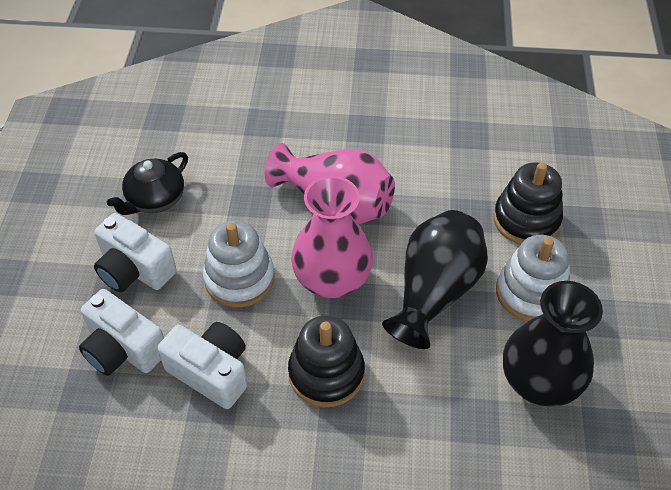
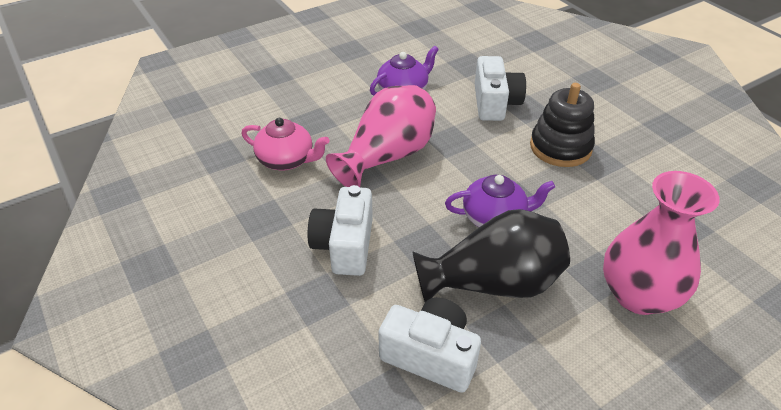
black stacking toy: 2 -> 1
black teapot: 1 -> 0
black vase: 2 -> 1
pink teapot: 0 -> 1
purple teapot: 0 -> 2
white stacking toy: 2 -> 0

